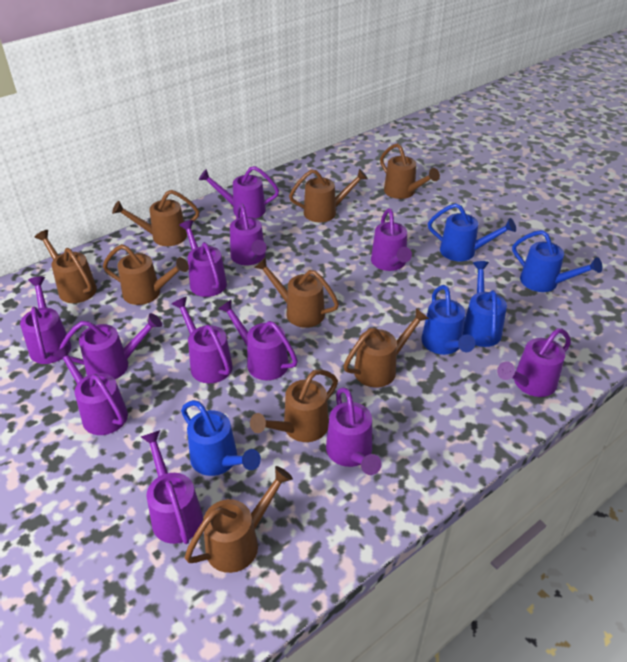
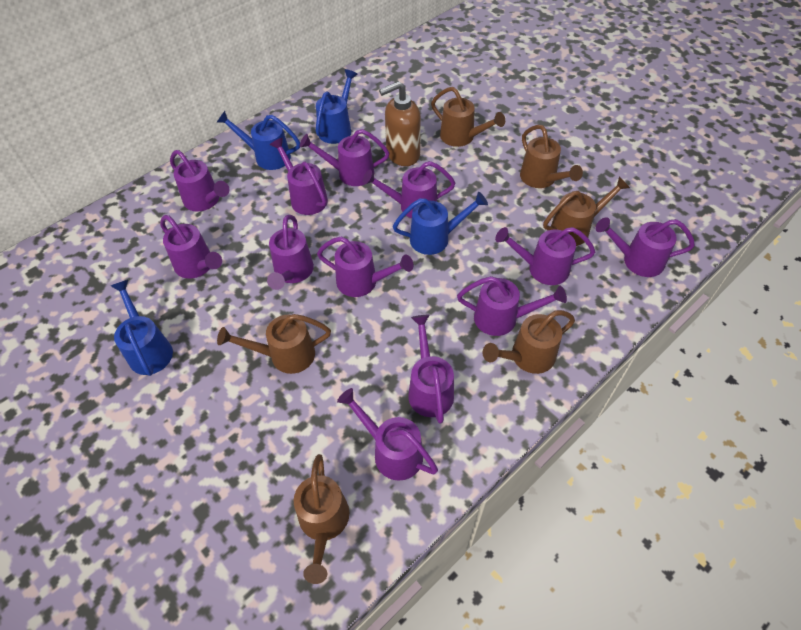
blue watering can: 5 -> 4
brown soap dispenser: 0 -> 1
brown watering can: 9 -> 6

